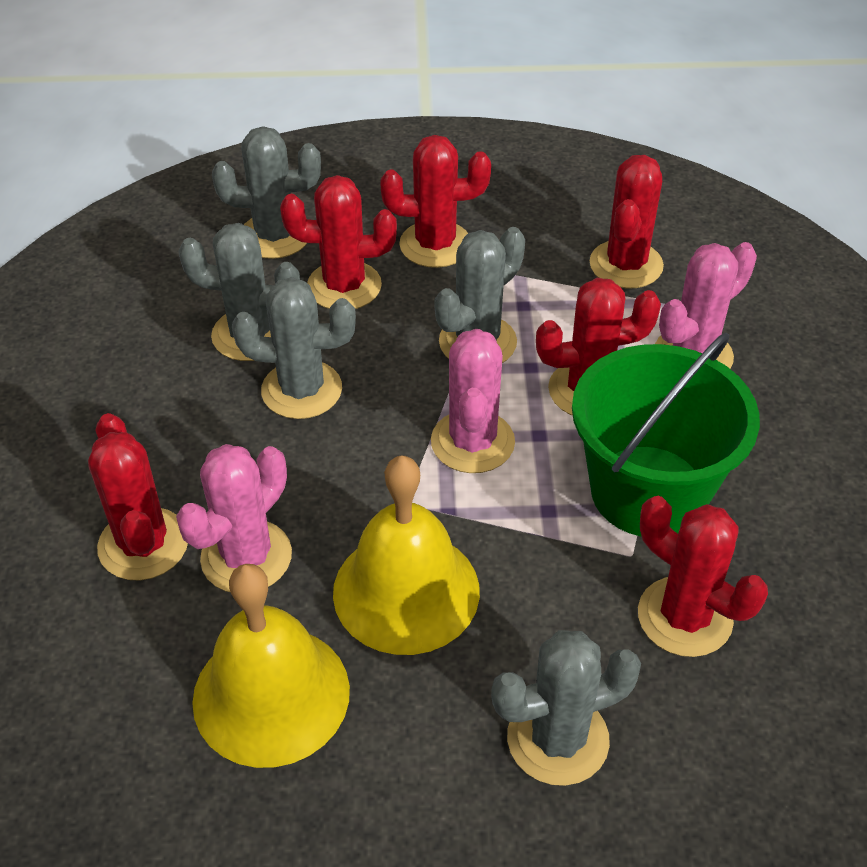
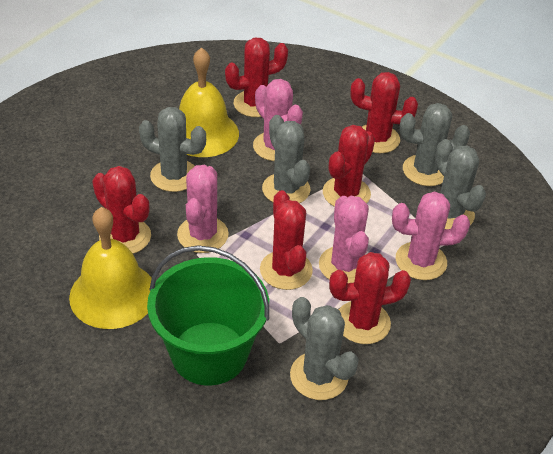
pink cactus: 3 -> 4

